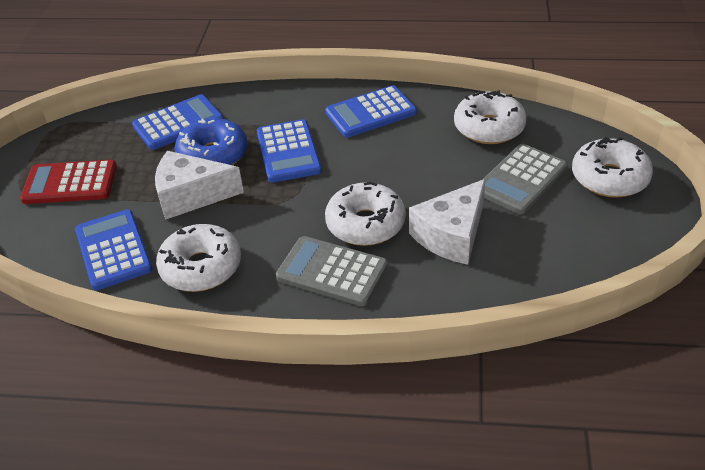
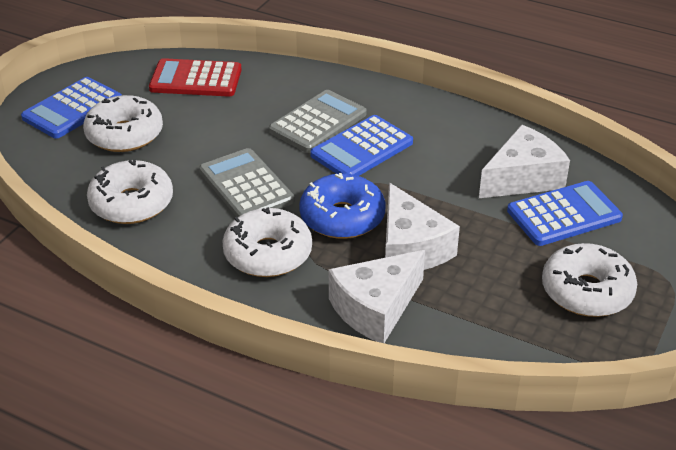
blue calculator: 4 -> 3
white cheese: 2 -> 3

